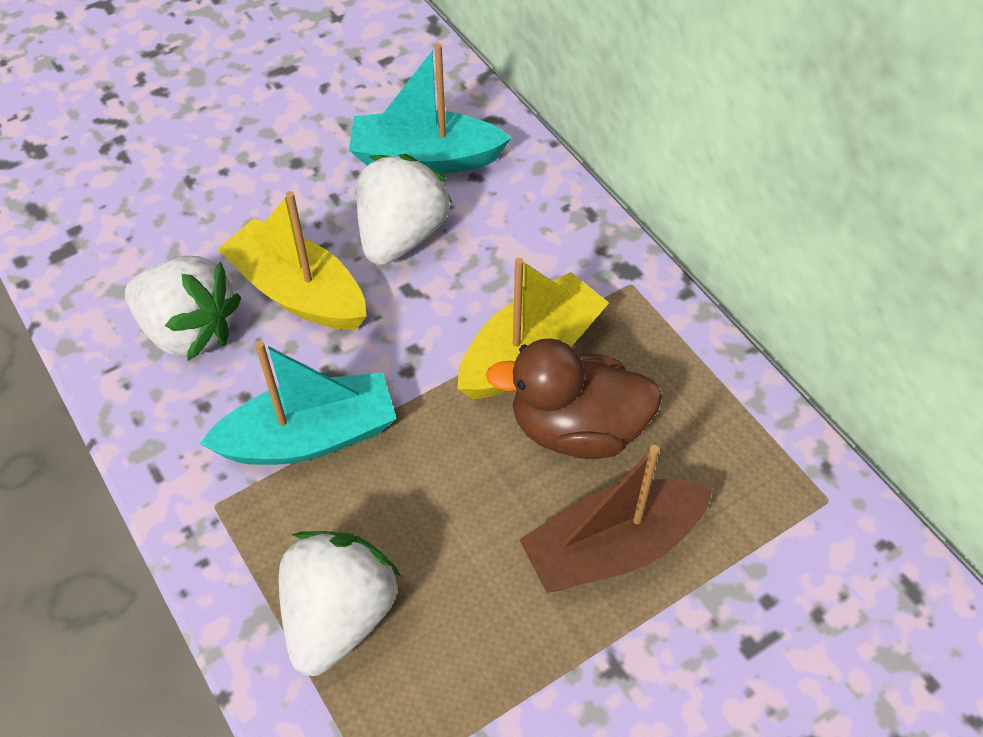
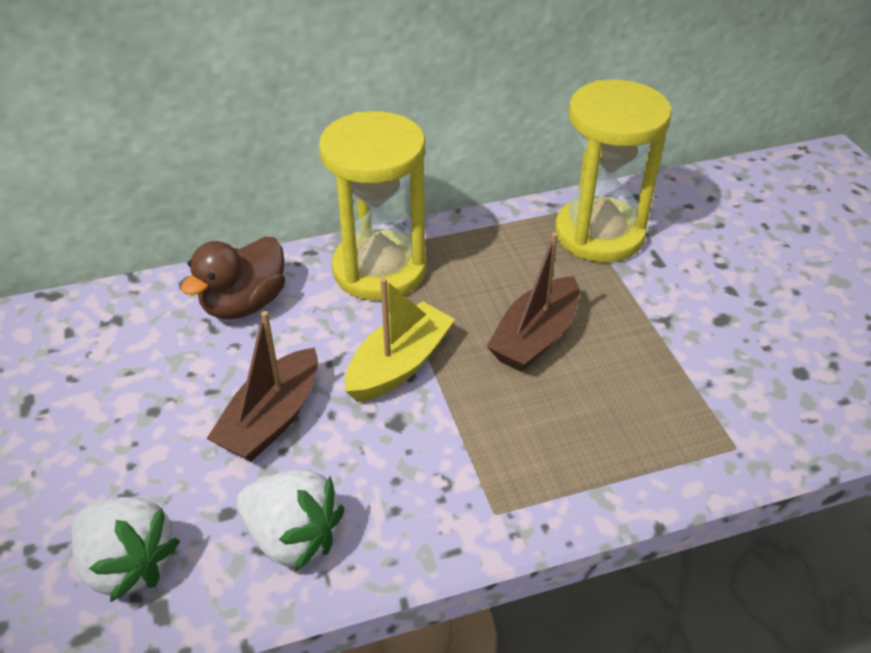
brown boat: 1 -> 2
turquoise boat: 2 -> 0
white strawberry: 3 -> 2
yellow boat: 2 -> 1
yellow hourglass: 0 -> 2

